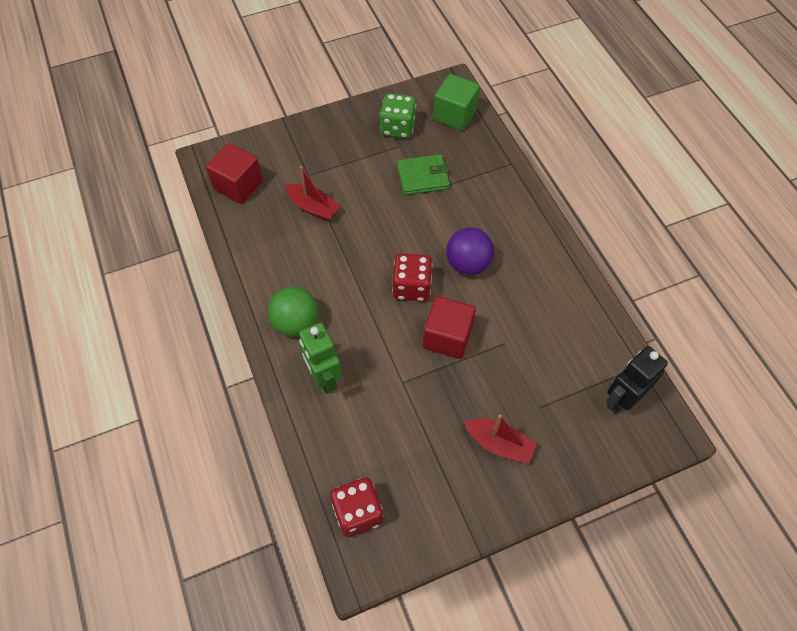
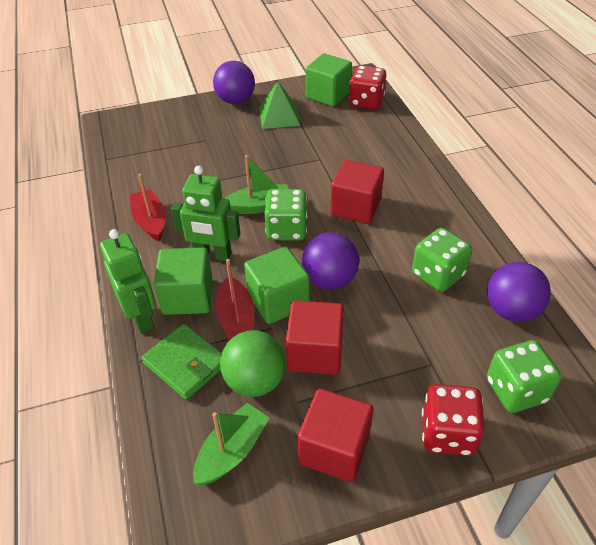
black robot: 1 -> 0
green boat: 0 -> 2
green cube: 1 -> 3
green dice: 1 -> 3
green pyramid: 0 -> 1
green robot: 1 -> 2
purple ball: 1 -> 3
red cube: 2 -> 3

